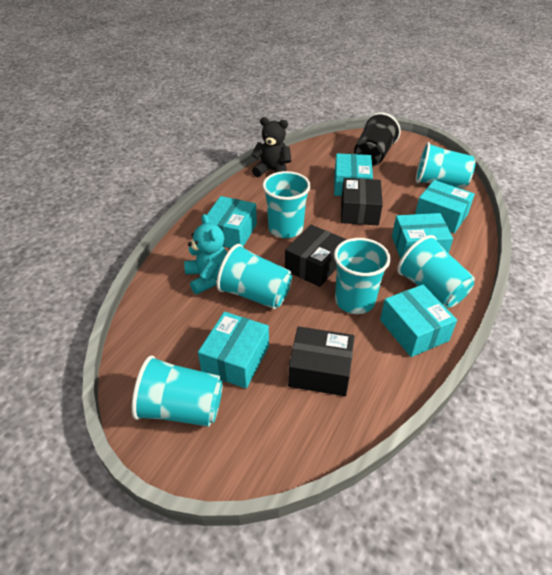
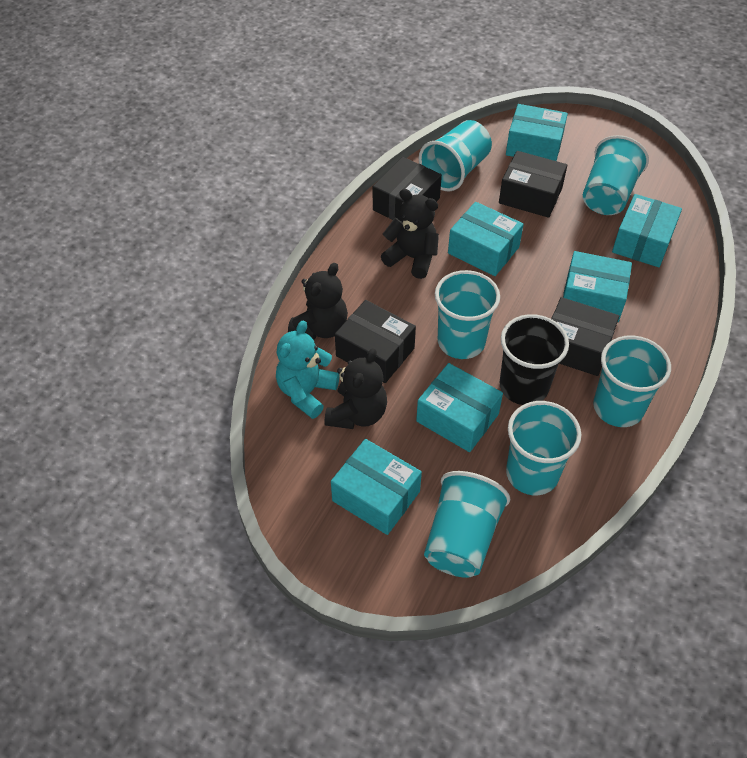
black box: 3 -> 4
black teddy bear: 1 -> 3

